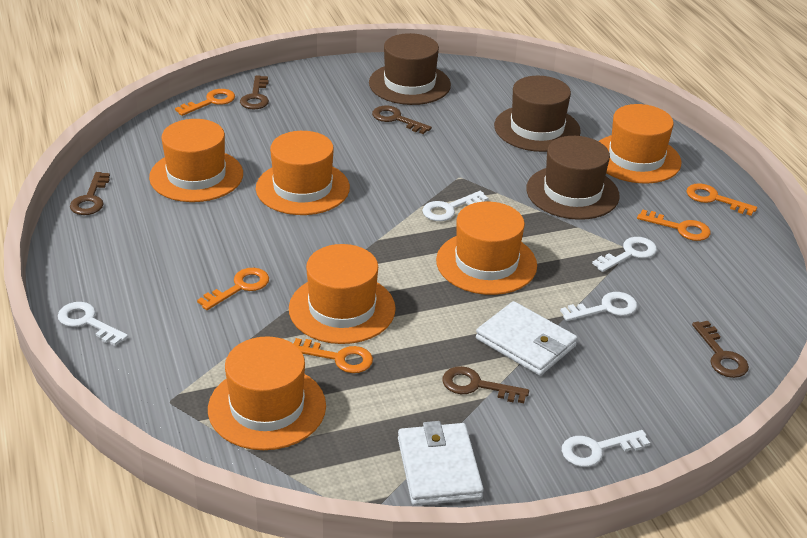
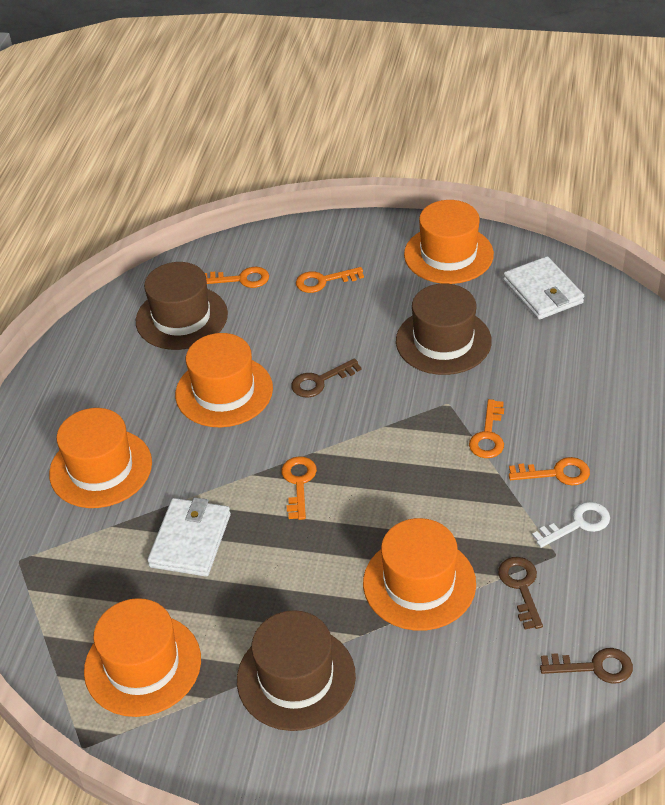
brown key: 5 -> 3
orange hat: 6 -> 5
white key: 5 -> 1

